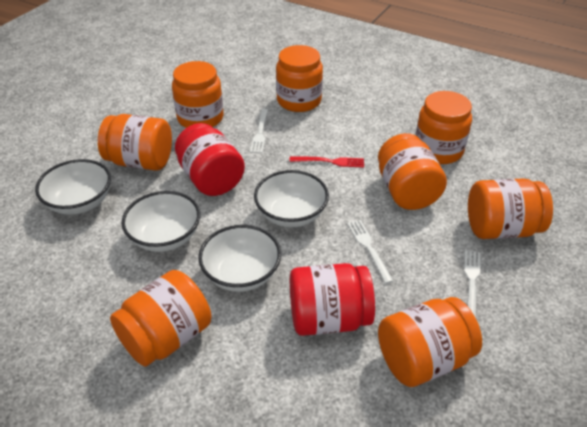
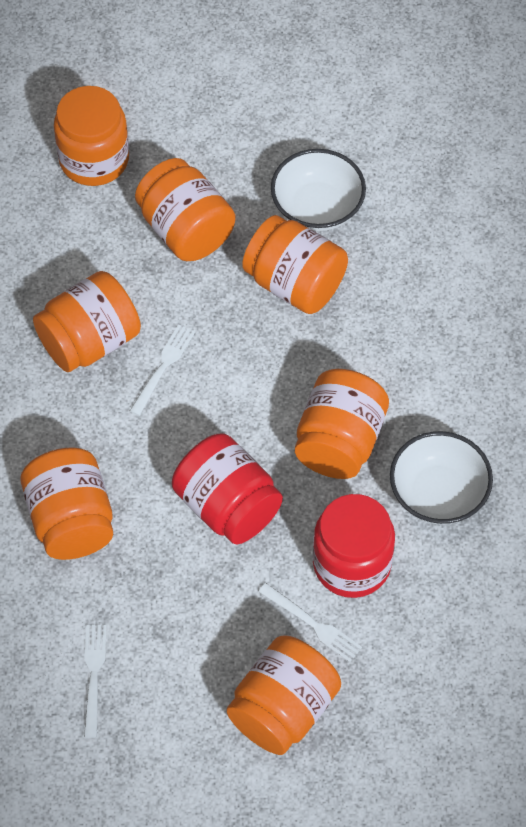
orange jar: 8 -> 7
red fork: 1 -> 0
white bowl: 4 -> 2

